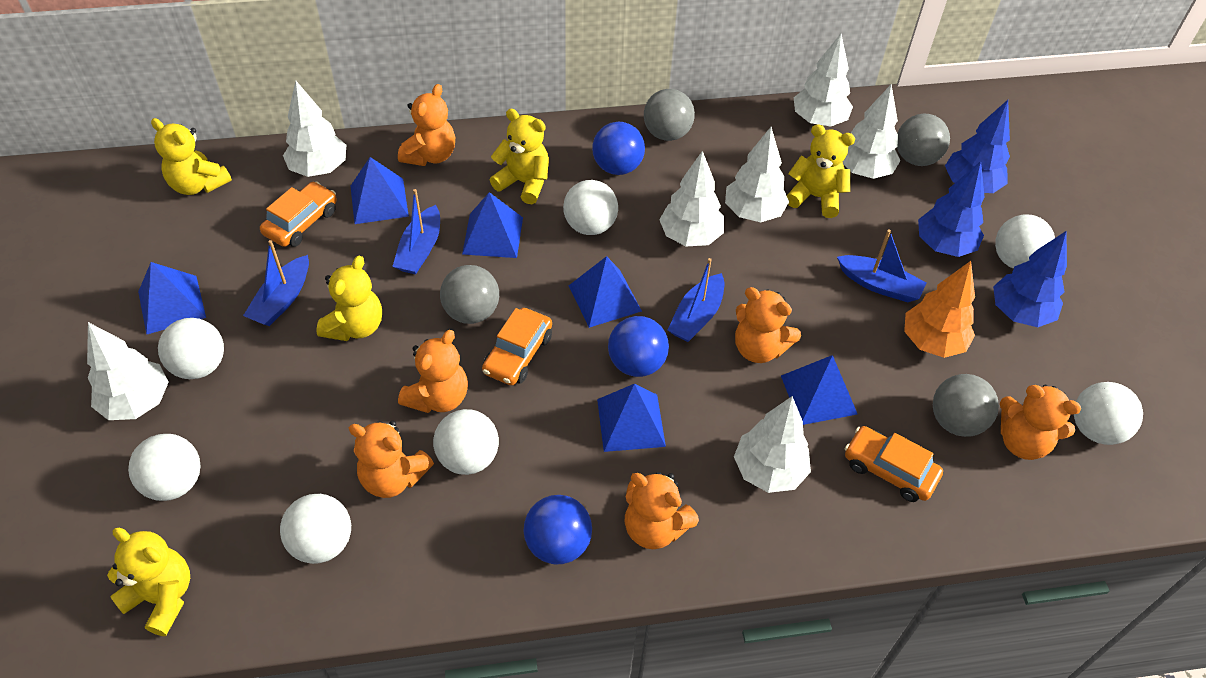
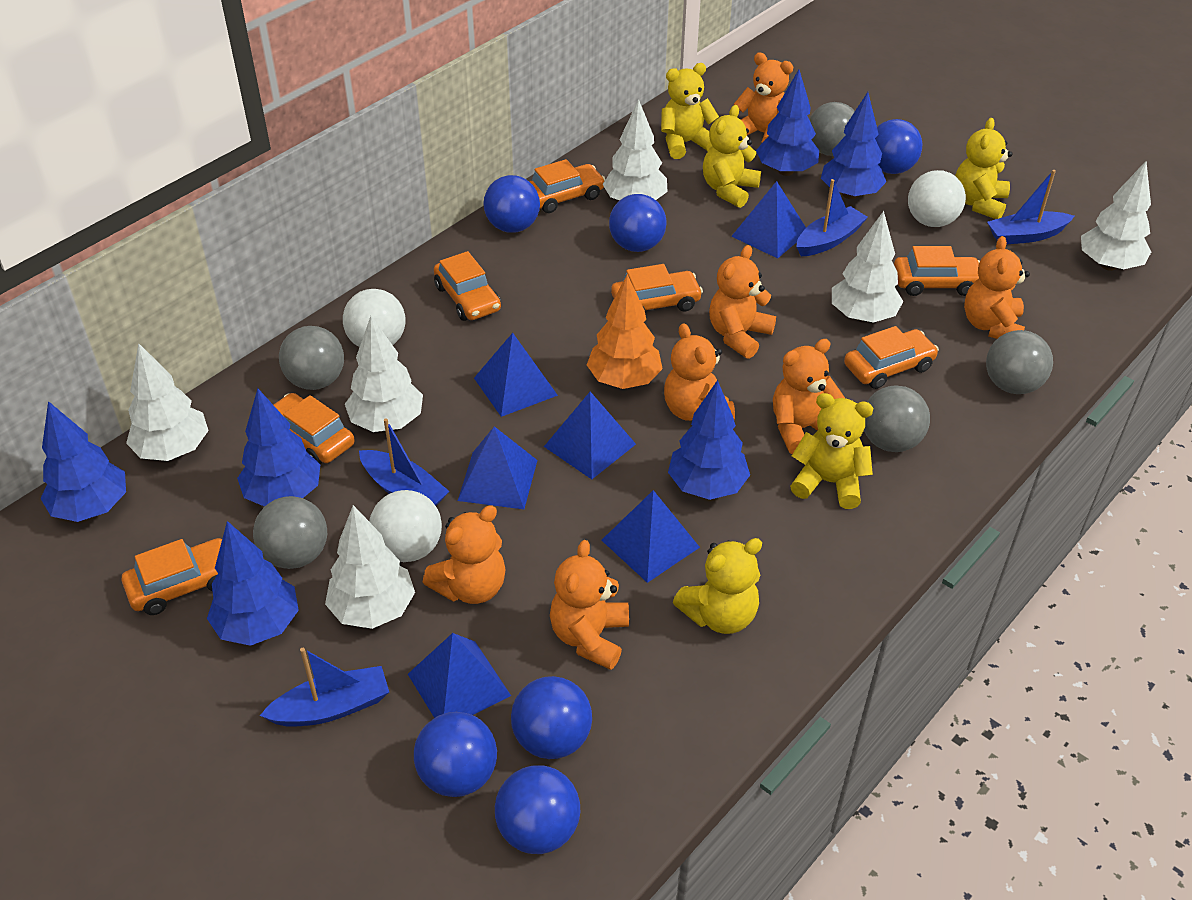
blue ball: 3 -> 6
blue tree: 3 -> 6
grey ball: 4 -> 5
orange car: 3 -> 7
orange teddy bear: 6 -> 7
white ball: 7 -> 3
white tree: 7 -> 6

